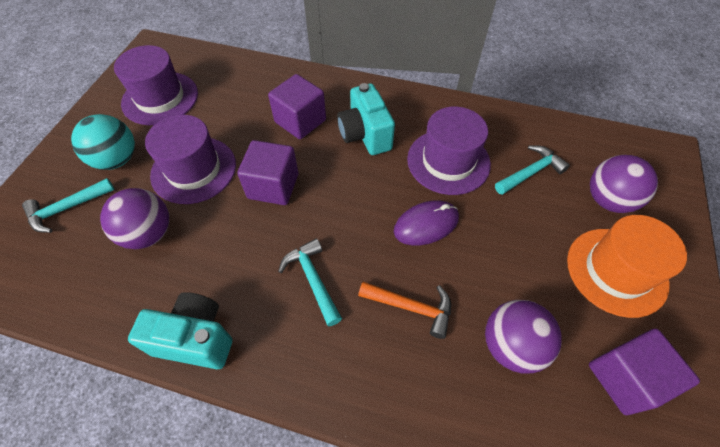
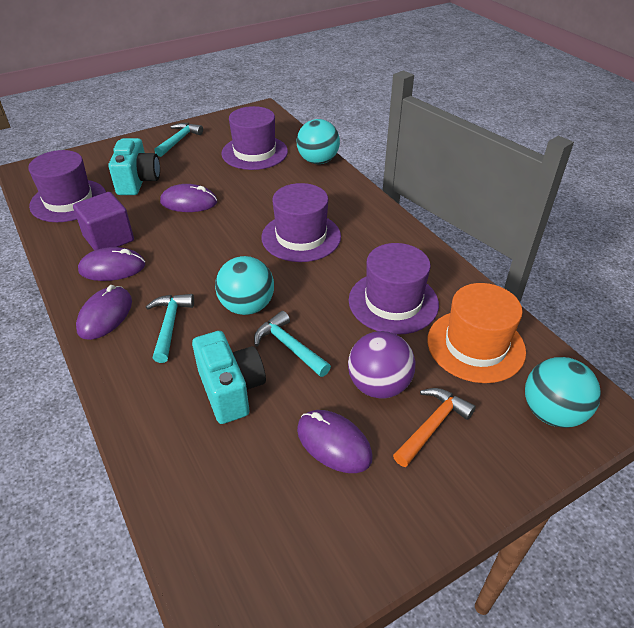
purple ball: 3 -> 1
purple cube: 3 -> 1
purple hat: 3 -> 4
purple mouse: 1 -> 4
turquoise ball: 1 -> 3

